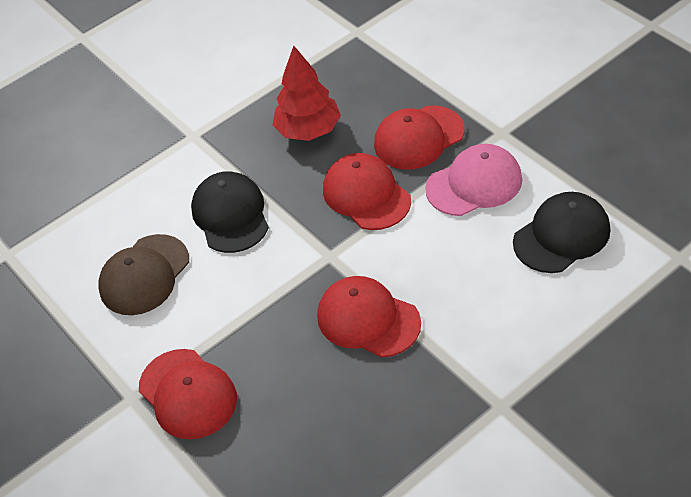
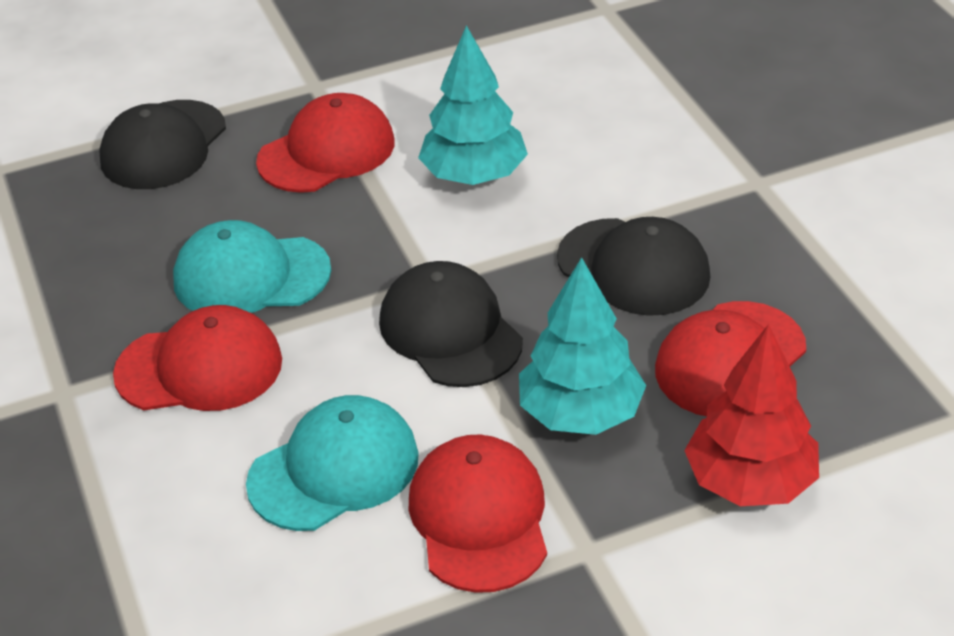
black cap: 2 -> 3
brown cap: 1 -> 0
pink cap: 1 -> 0
turquoise cap: 0 -> 2
turquoise tree: 0 -> 2

